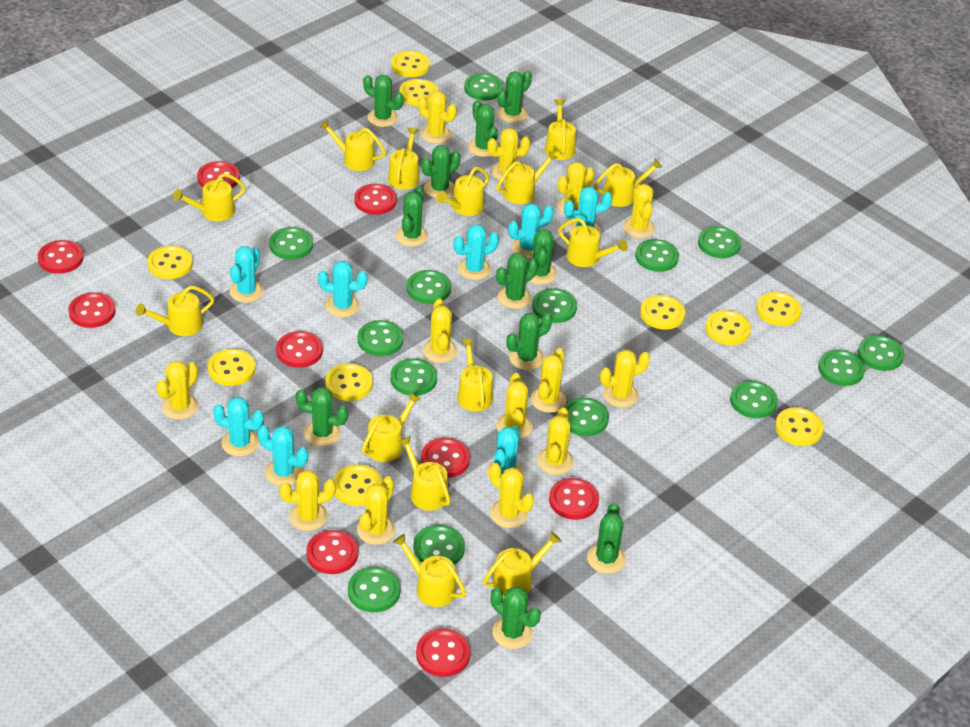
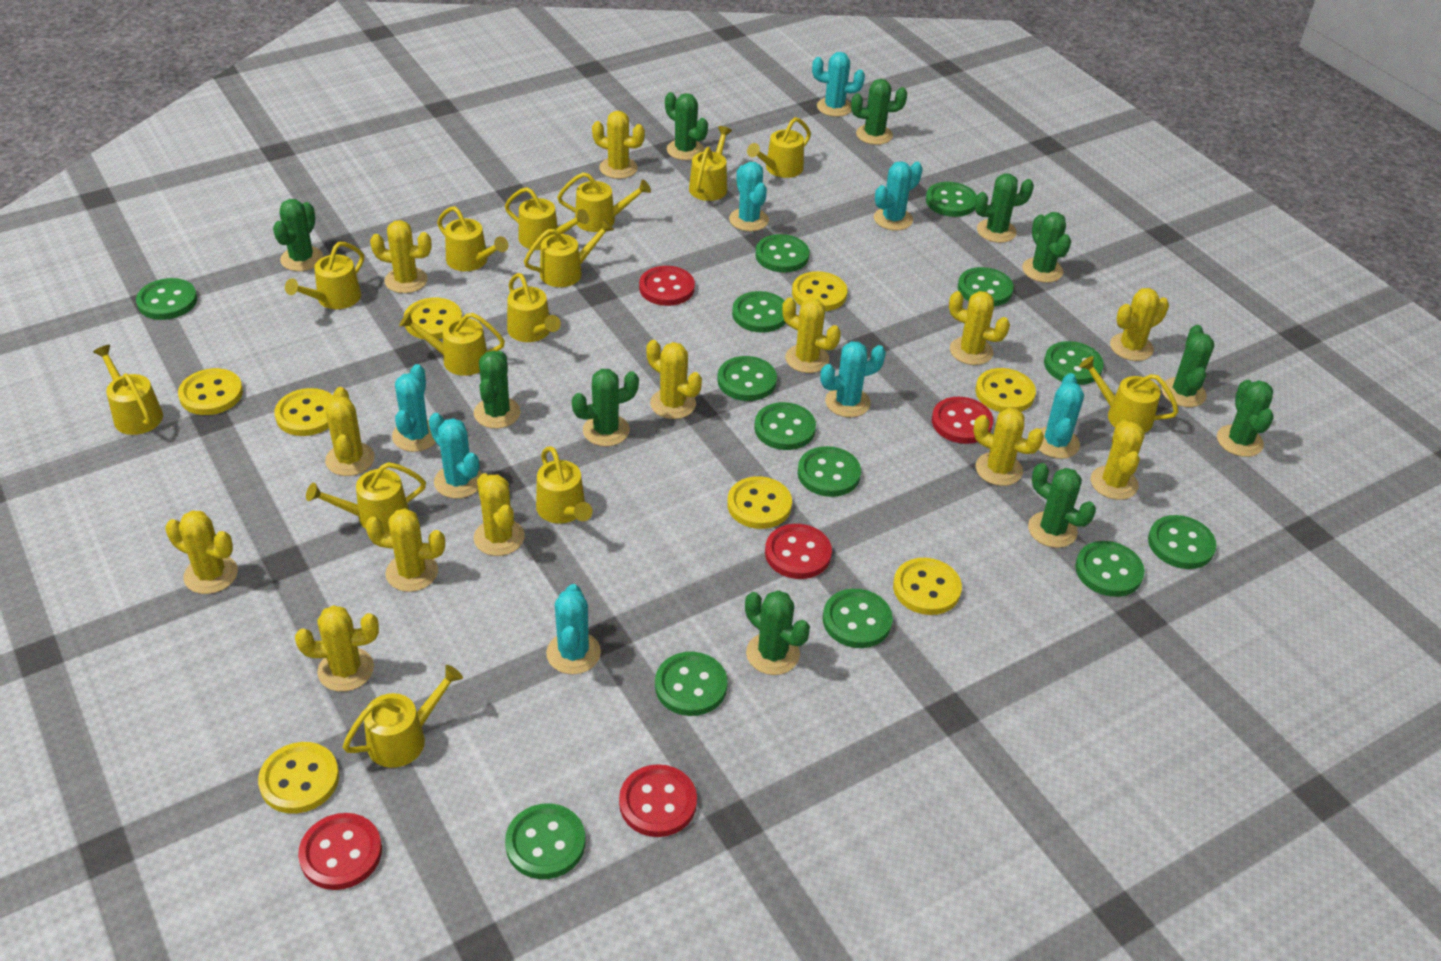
red button: 9 -> 5
yellow button: 10 -> 8

